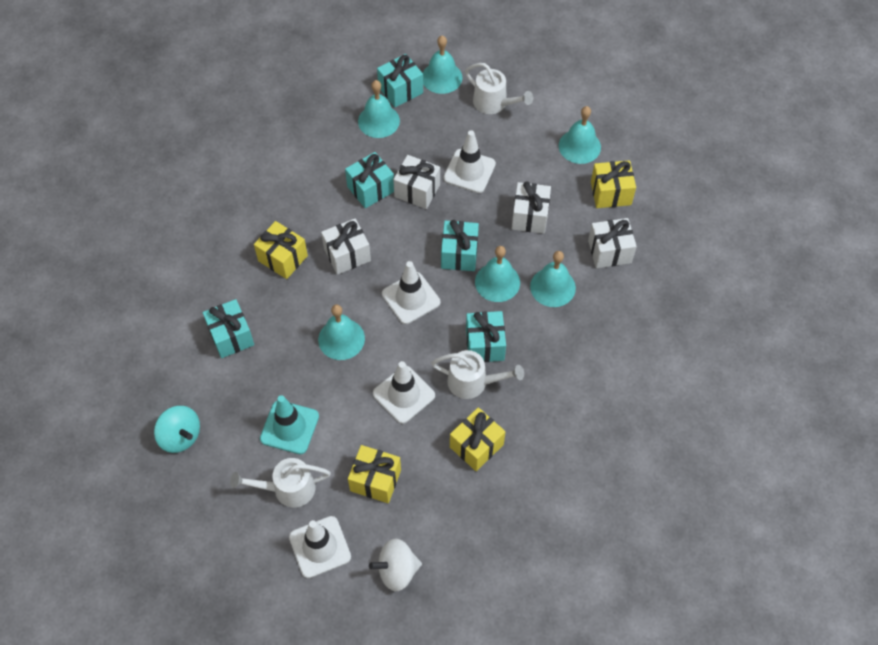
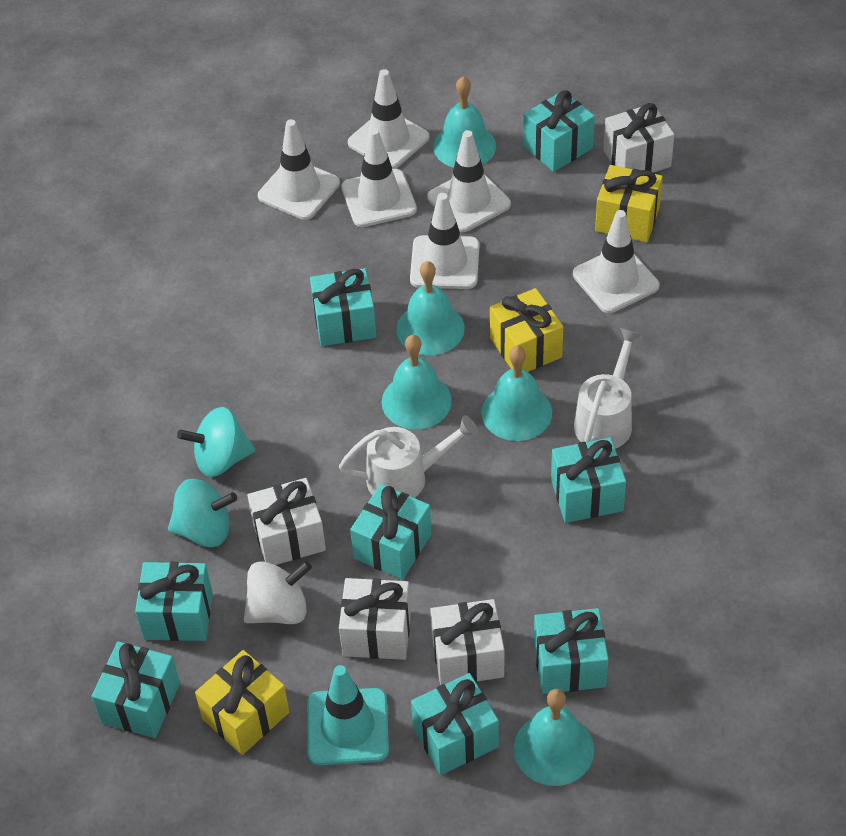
turquoise bell: 6 -> 5
turquoise gift: 5 -> 8
turquoise spinning top: 1 -> 2
white traffic cone: 4 -> 6
white watering can: 3 -> 2
yellow gift: 4 -> 3

